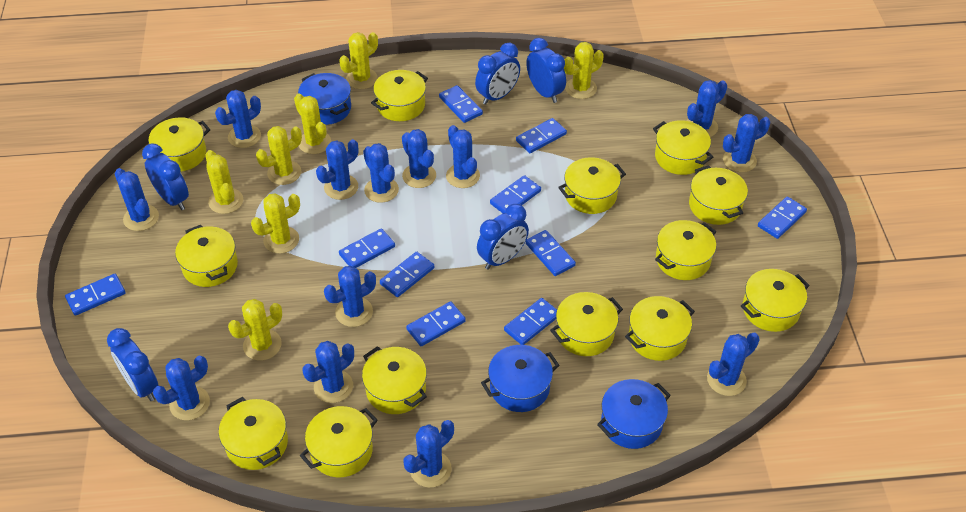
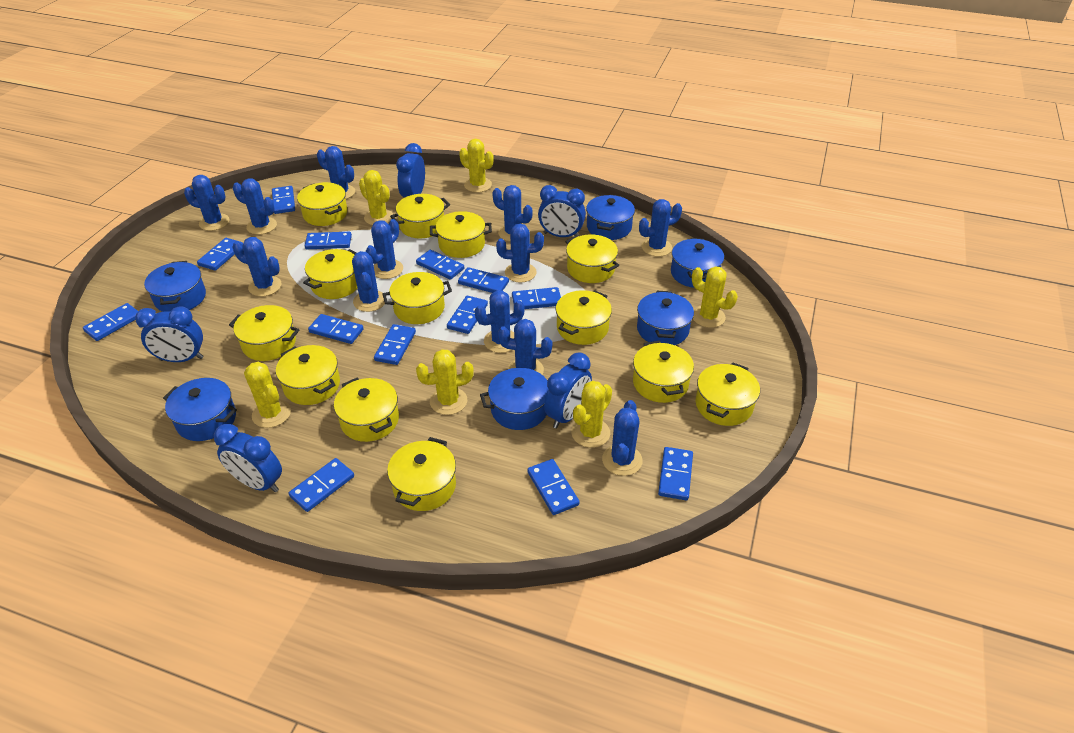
blue cactus: 13 -> 12
blue domino: 10 -> 13
blue pot: 3 -> 6
yellow cactus: 7 -> 6

